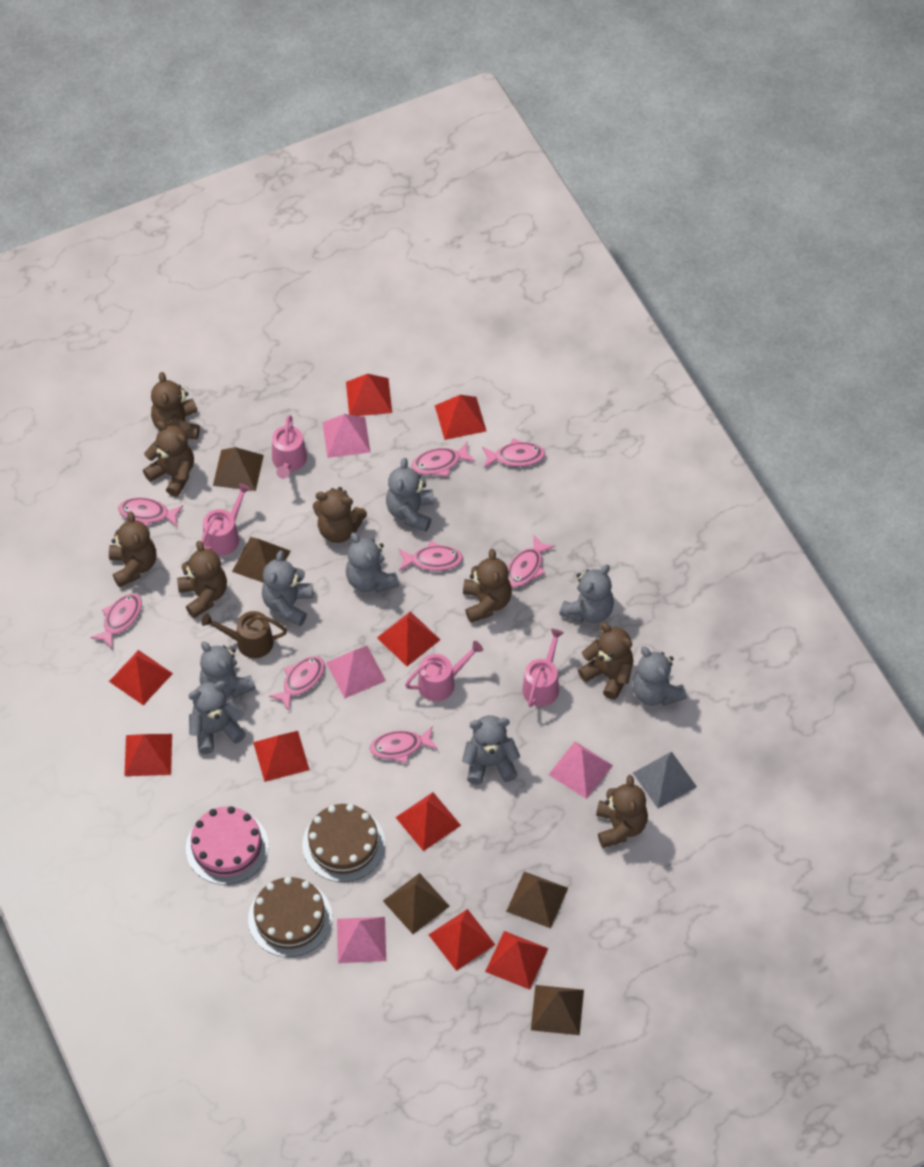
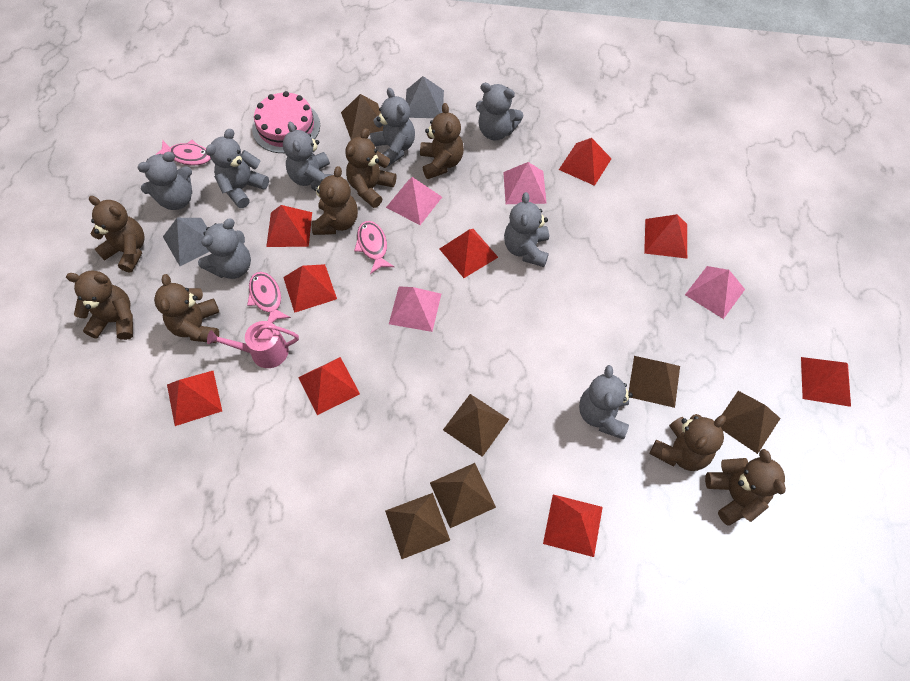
brown cake: 2 -> 0
brown pyramid: 5 -> 6
brown watering can: 1 -> 0
grey pyramid: 1 -> 2
pink fish: 8 -> 3
pink watering can: 4 -> 1

